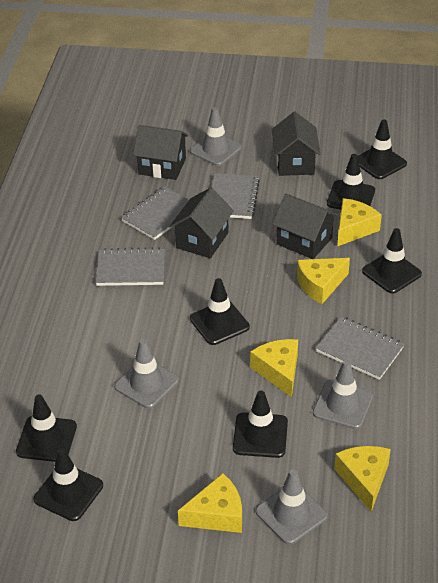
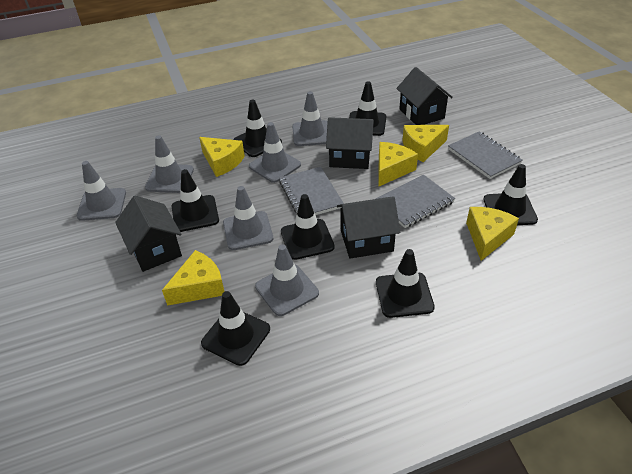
grey notebook: 4 -> 3
grey traffic cone: 4 -> 6

